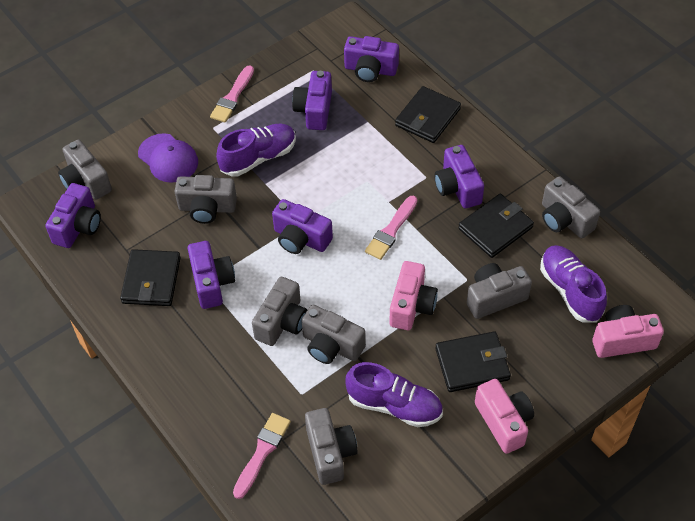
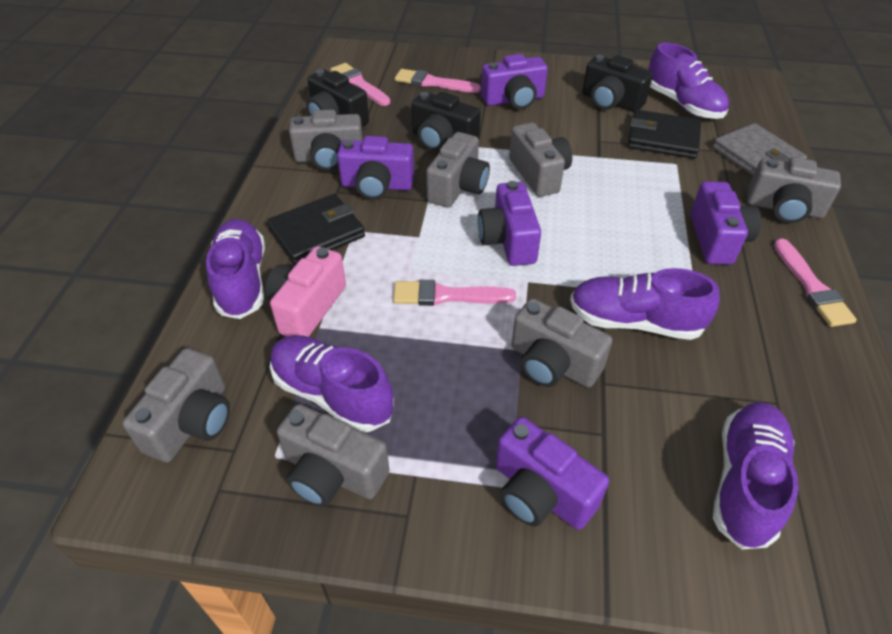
black camera: 0 -> 3
black wallet: 4 -> 2
grey wallet: 0 -> 1
pink brush: 3 -> 4
pink camera: 3 -> 1
purple camera: 6 -> 5
purple cap: 1 -> 0
purple shoe: 3 -> 5

